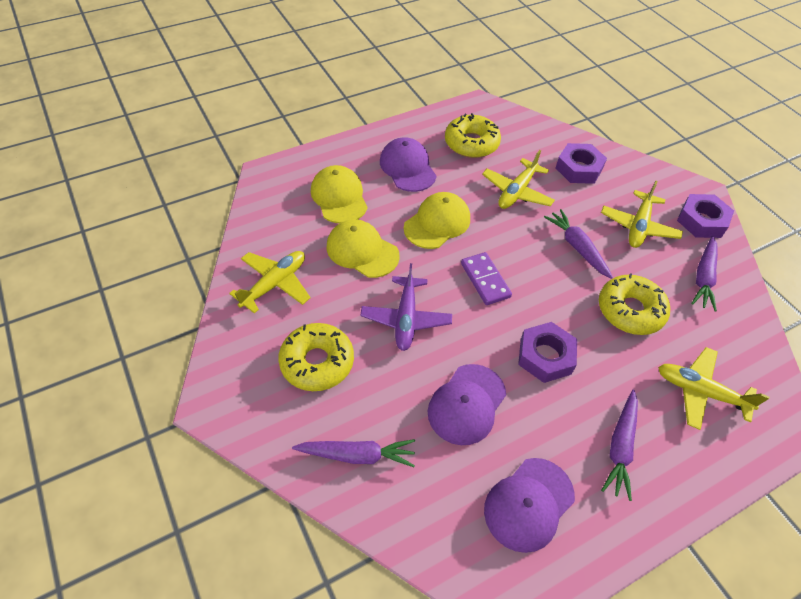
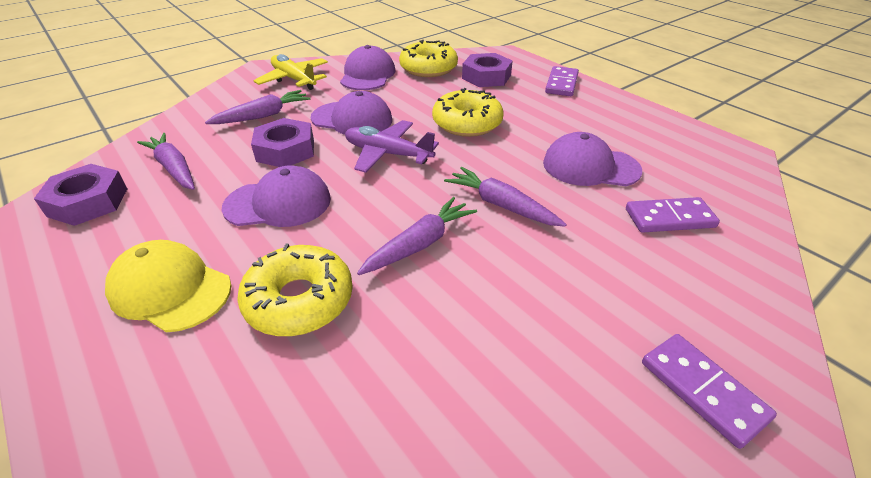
purple cap: 3 -> 4
purple domino: 1 -> 3
yellow cap: 3 -> 1
yellow plane: 4 -> 1

